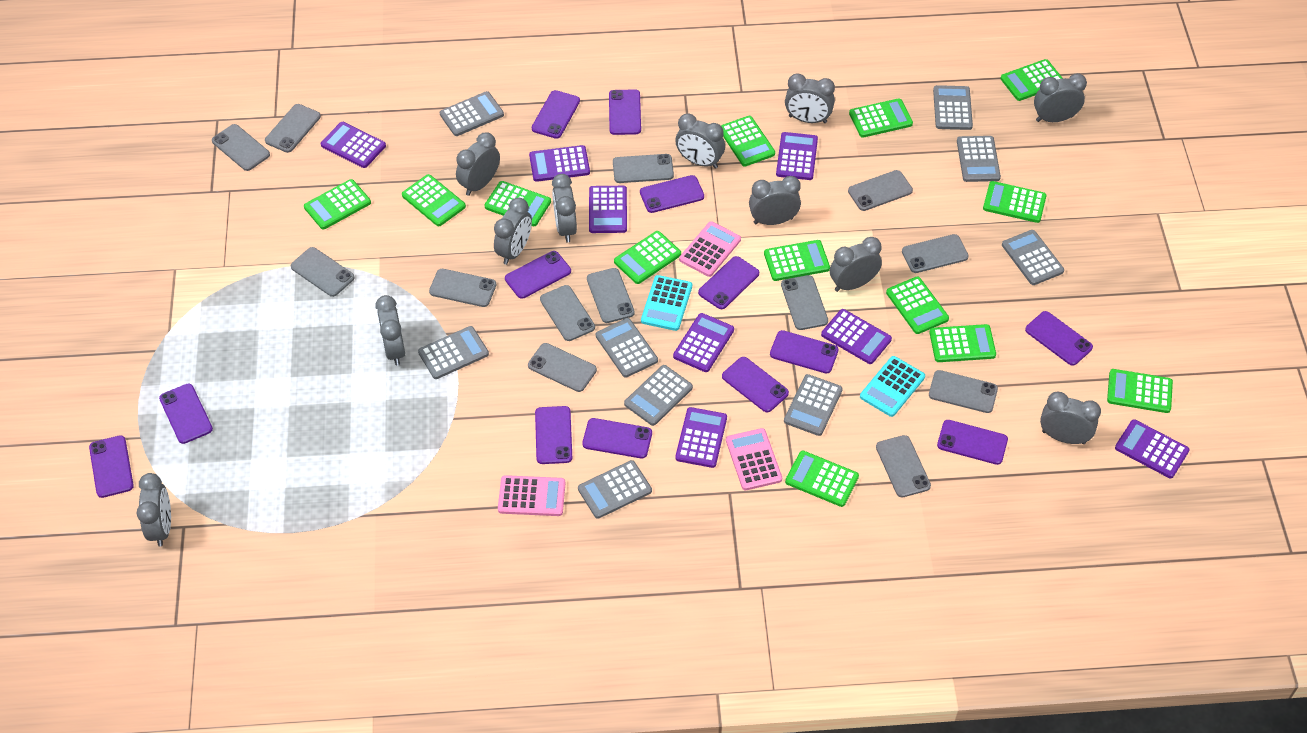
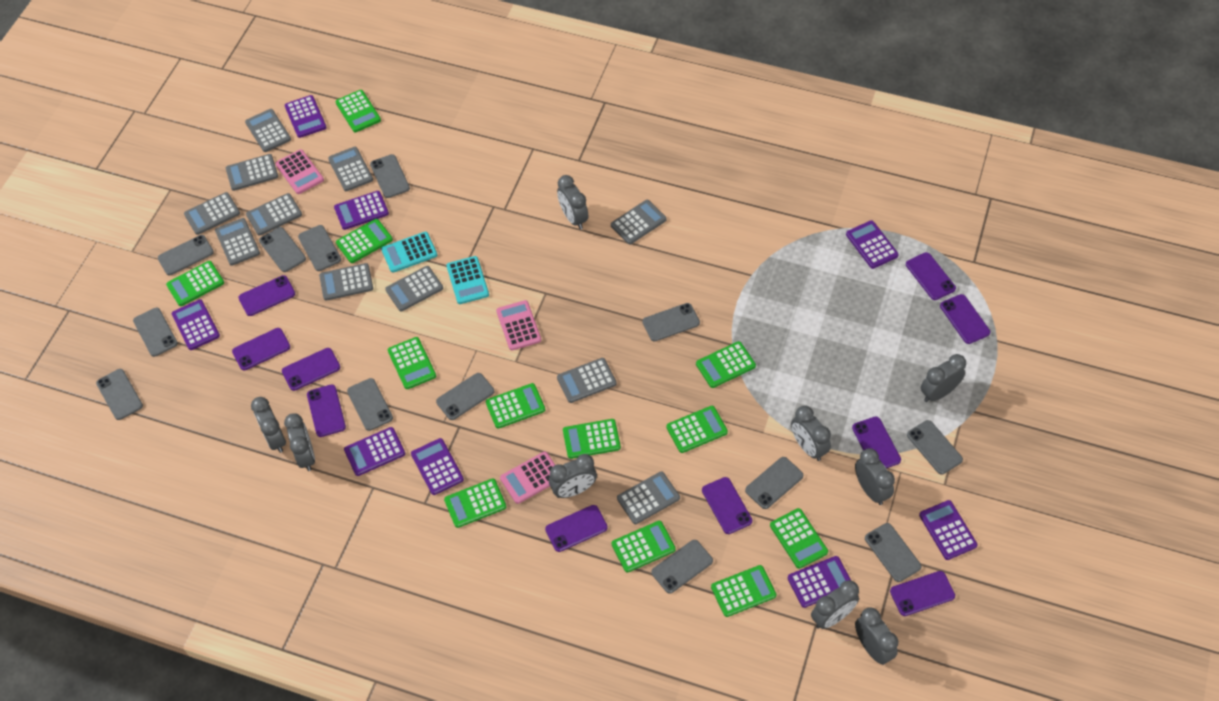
green calculator: 13 -> 12
grey calculator: 9 -> 11
grey clock: 11 -> 9
purple phone: 13 -> 10

